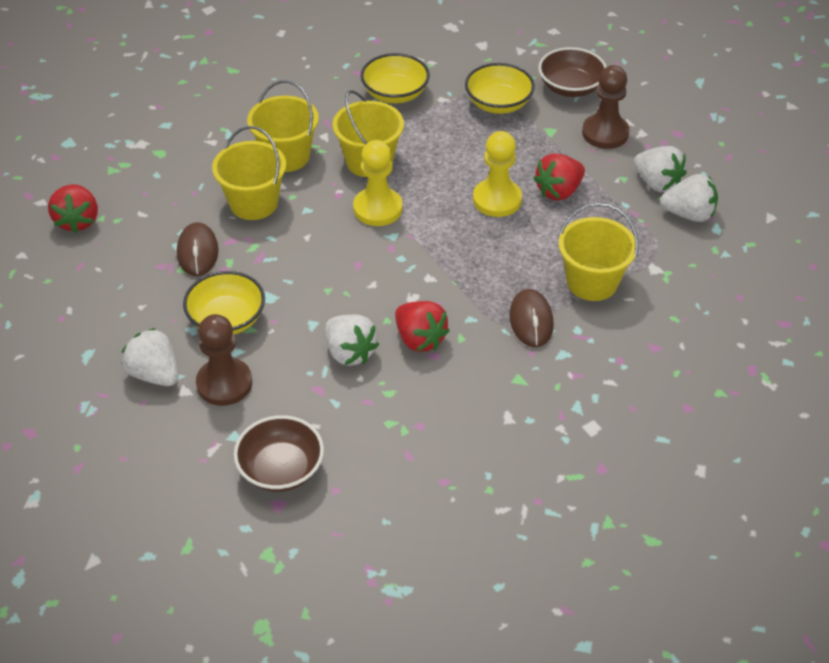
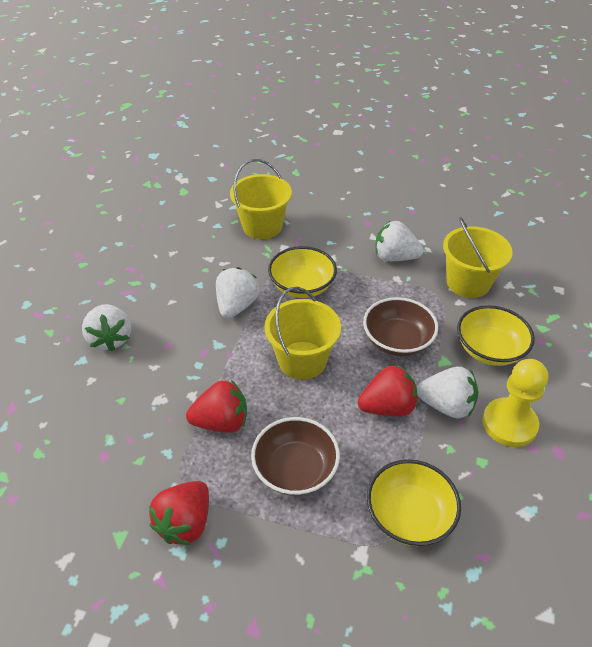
brown mouse: 2 -> 0
brown pawn: 2 -> 0
yellow bucket: 4 -> 3
yellow pawn: 2 -> 1

